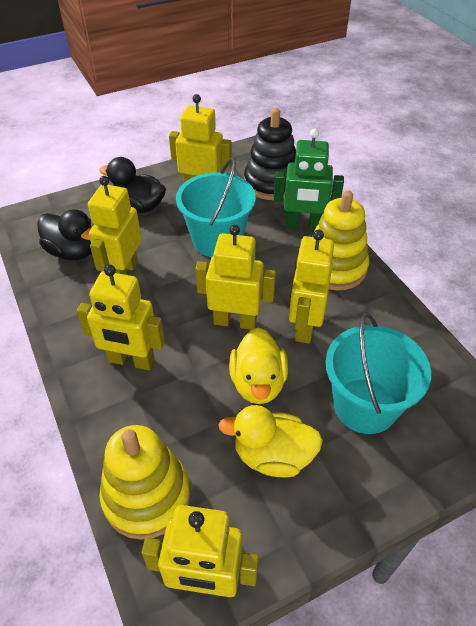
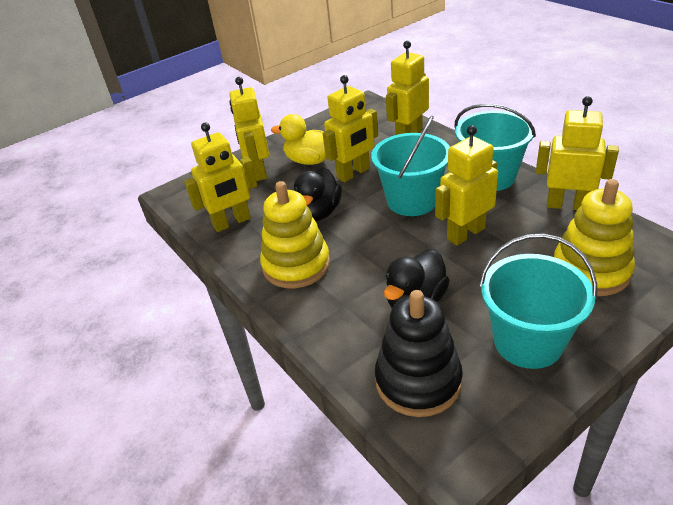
green robot: 1 -> 0
turquoise bucket: 2 -> 3
yellow duck: 2 -> 1

